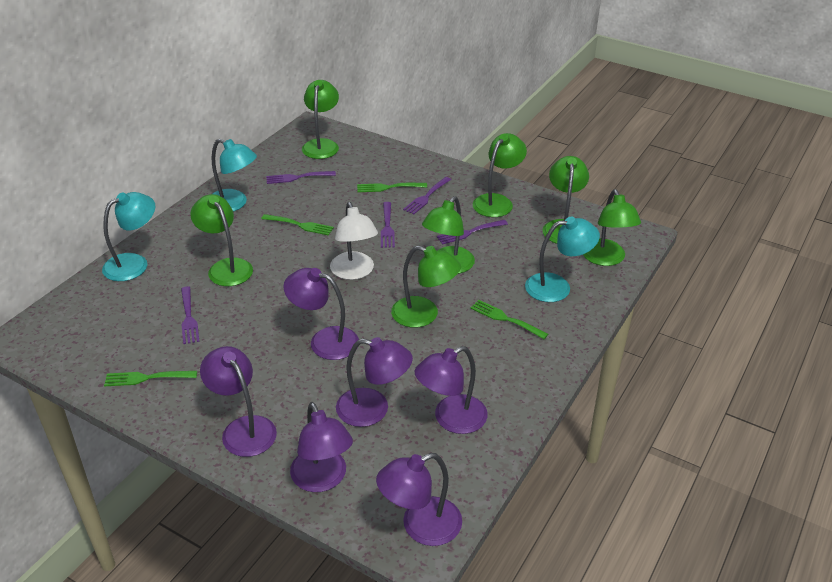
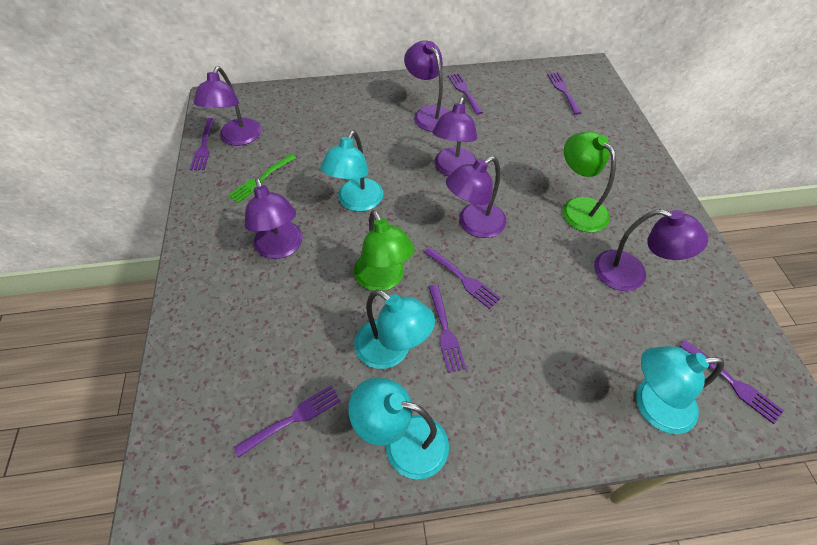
green fork: 4 -> 1
green lamp: 7 -> 2
purple fork: 5 -> 7
turquoise lamp: 3 -> 4
white lamp: 1 -> 0

